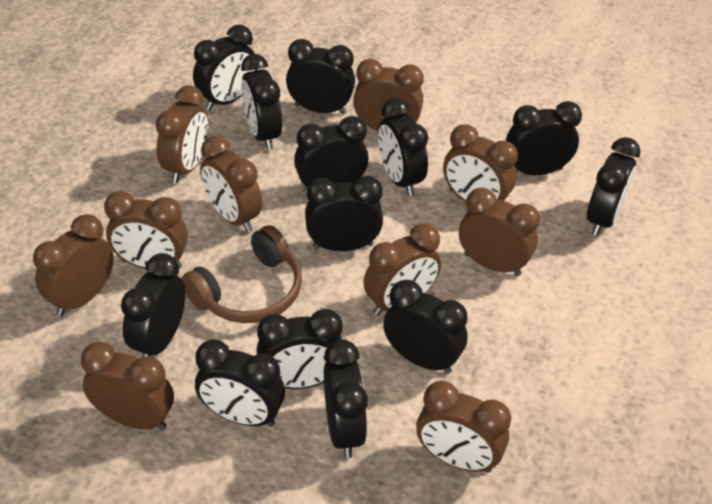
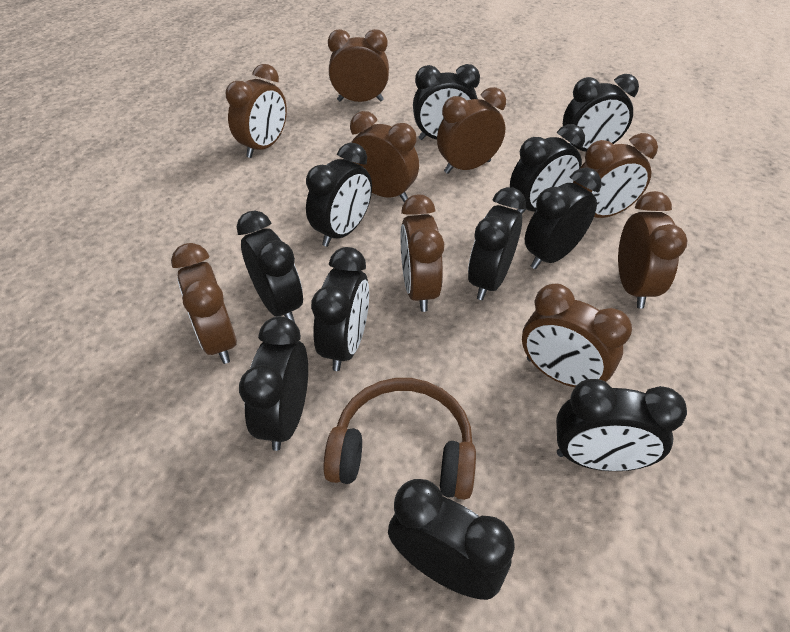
black clock: 13 -> 11
brown clock: 10 -> 9

